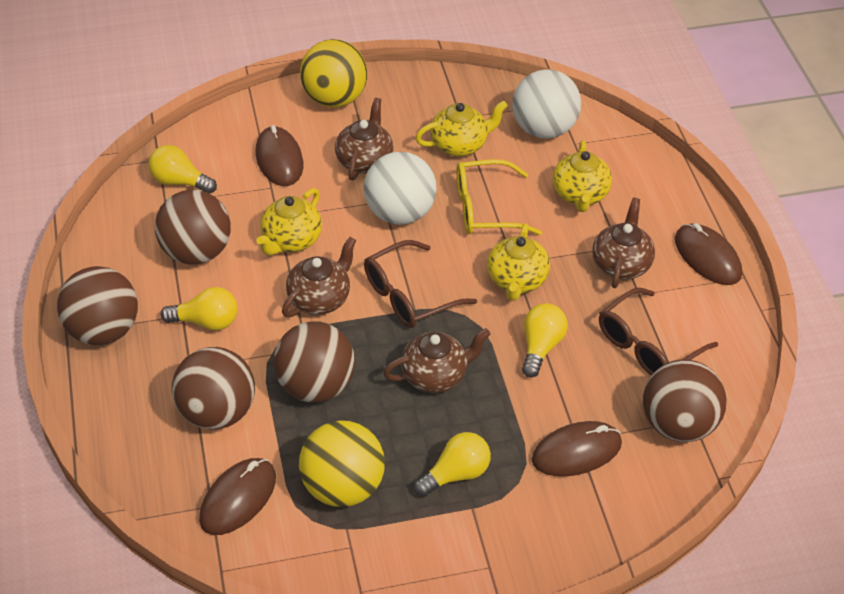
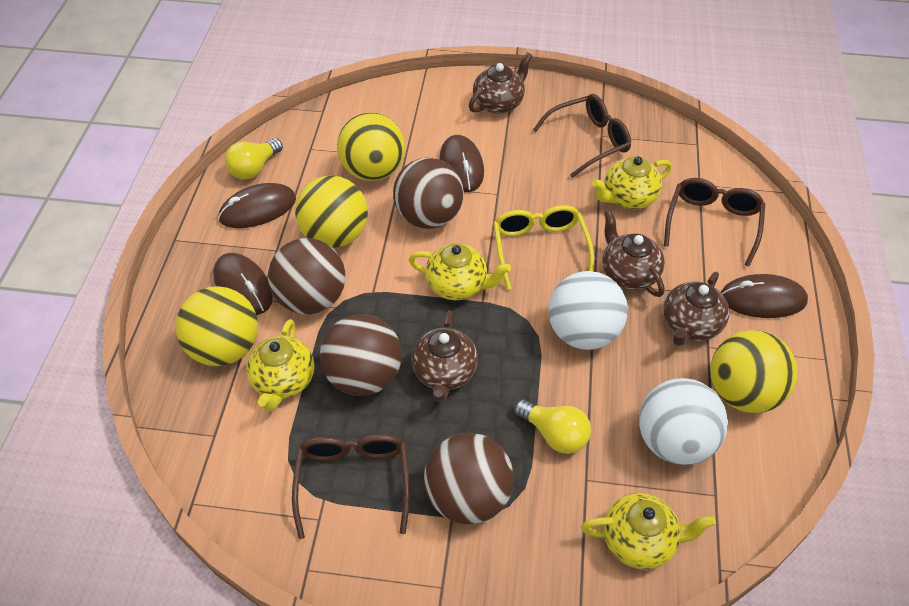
brown ball: 5 -> 4
brown glasses: 2 -> 3
yellow ball: 2 -> 4
yellow light bulb: 4 -> 2

